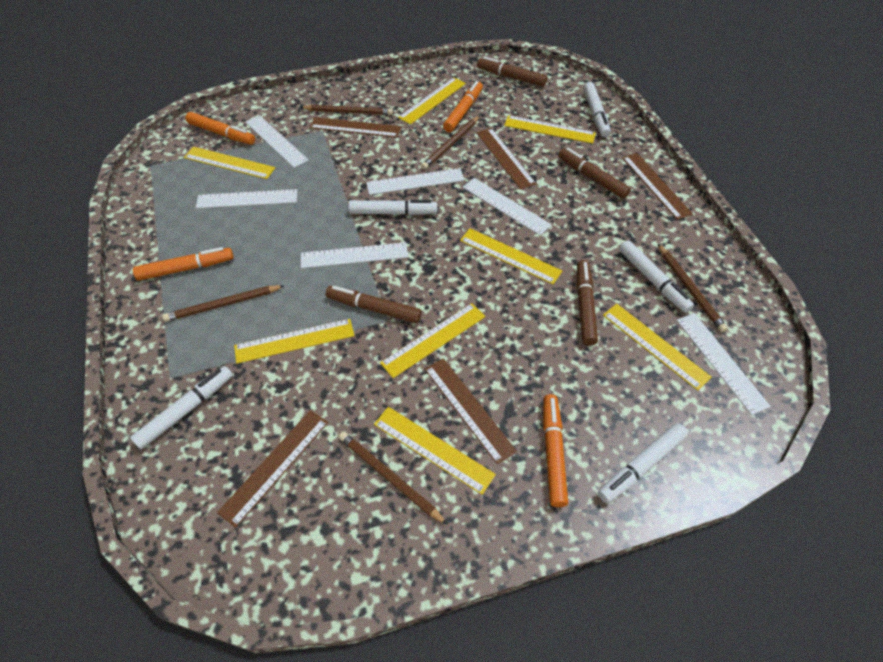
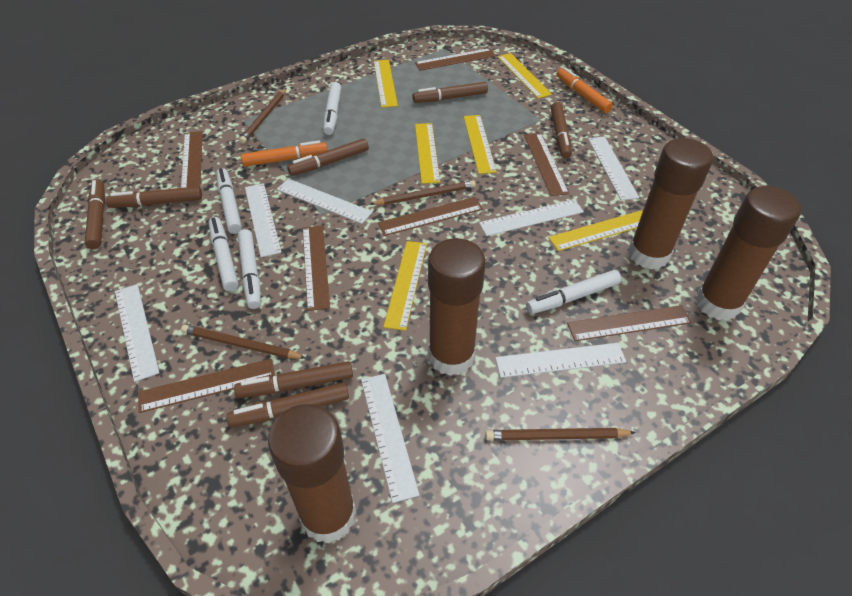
brown glue stick: 0 -> 4
brown marker: 4 -> 7
brown pencil: 5 -> 4
brown ruler: 5 -> 7
orange marker: 4 -> 2
white ruler: 6 -> 7
yellow ruler: 8 -> 6

